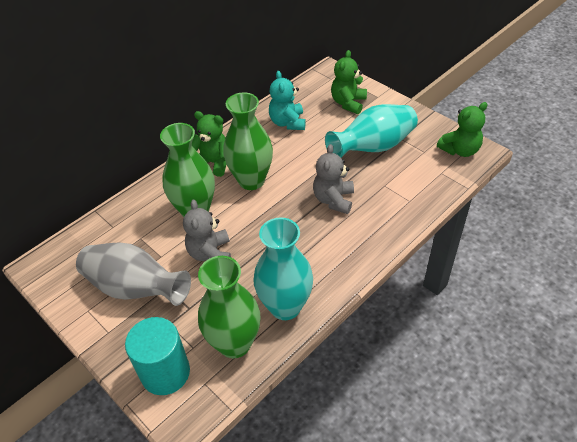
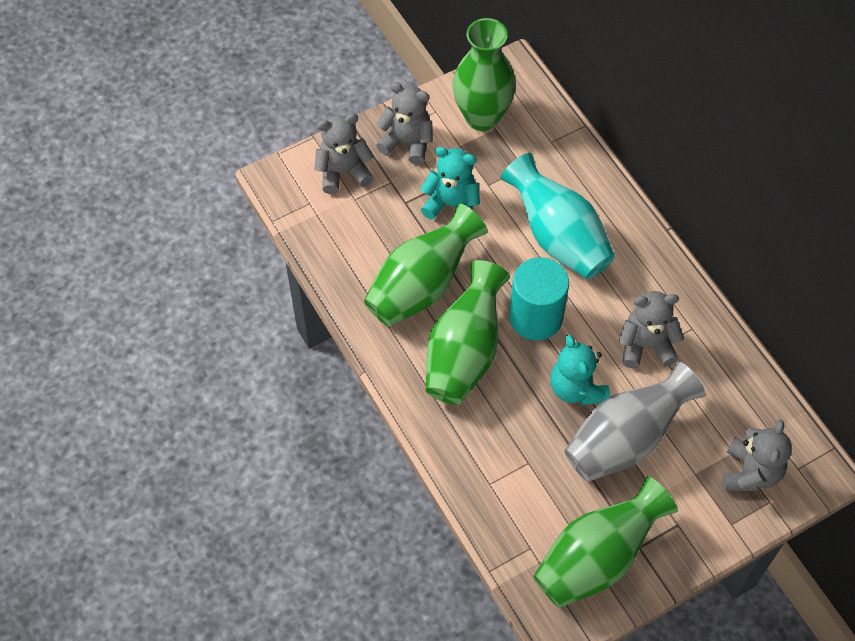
green teddy bear: 3 -> 0
green vase: 3 -> 4
grey teddy bear: 2 -> 4
turquoise teddy bear: 1 -> 2
turquoise vase: 2 -> 1

